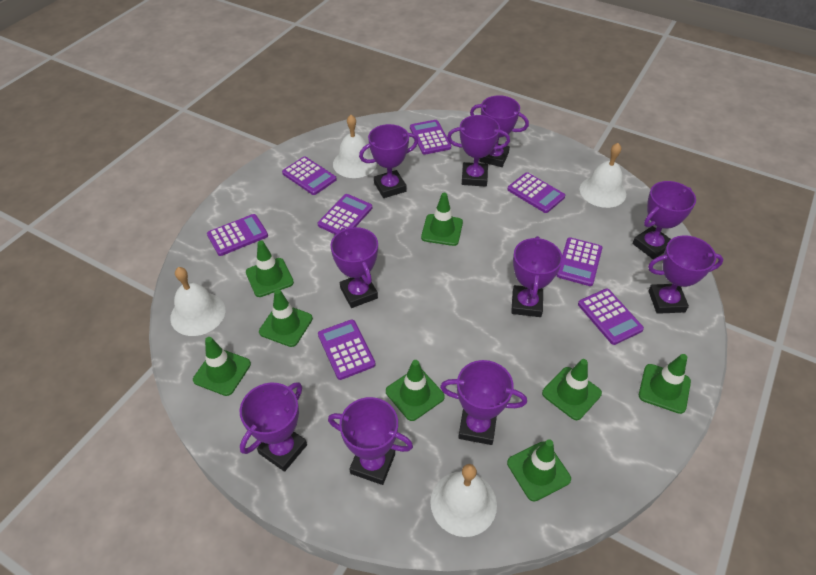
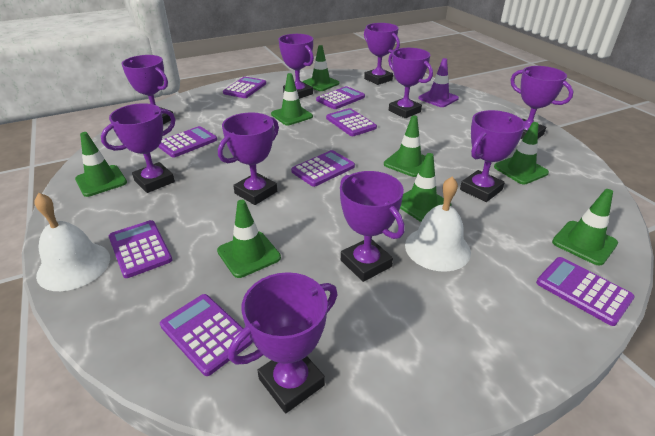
purple traffic cone: 0 -> 1
white bell: 4 -> 2

